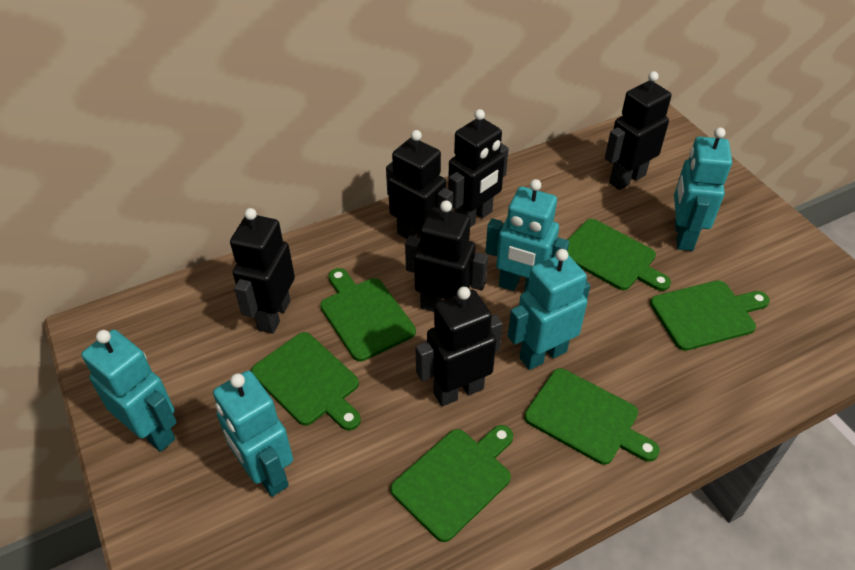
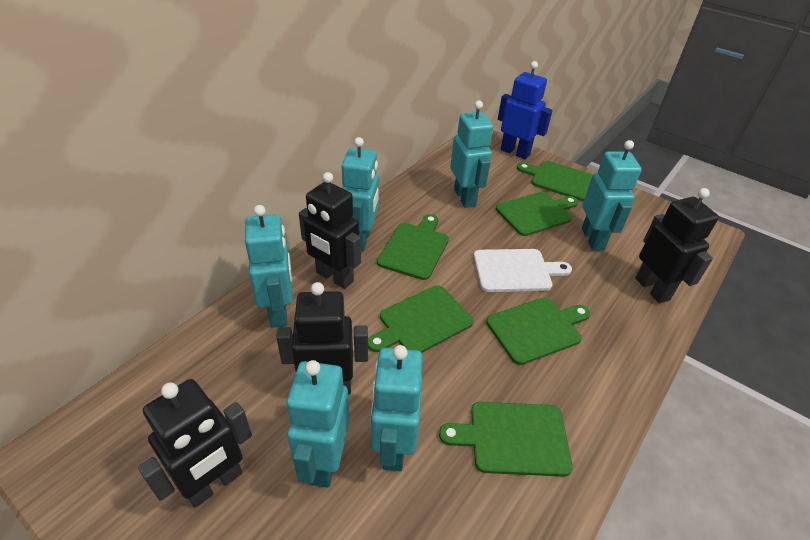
black robot: 6 -> 4
blue robot: 0 -> 1
turquoise robot: 5 -> 6
white cutting board: 0 -> 1

